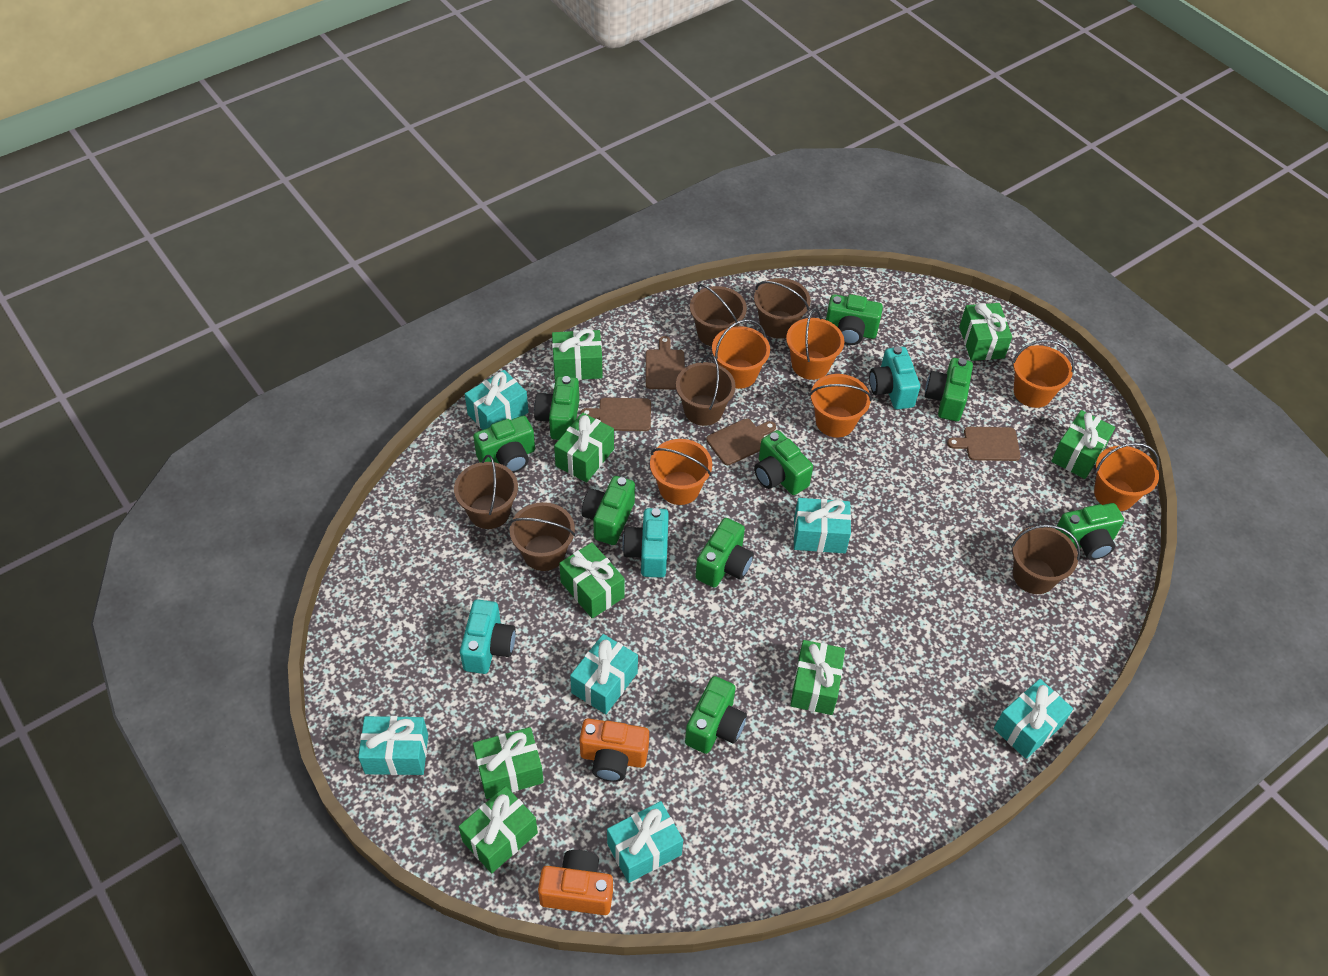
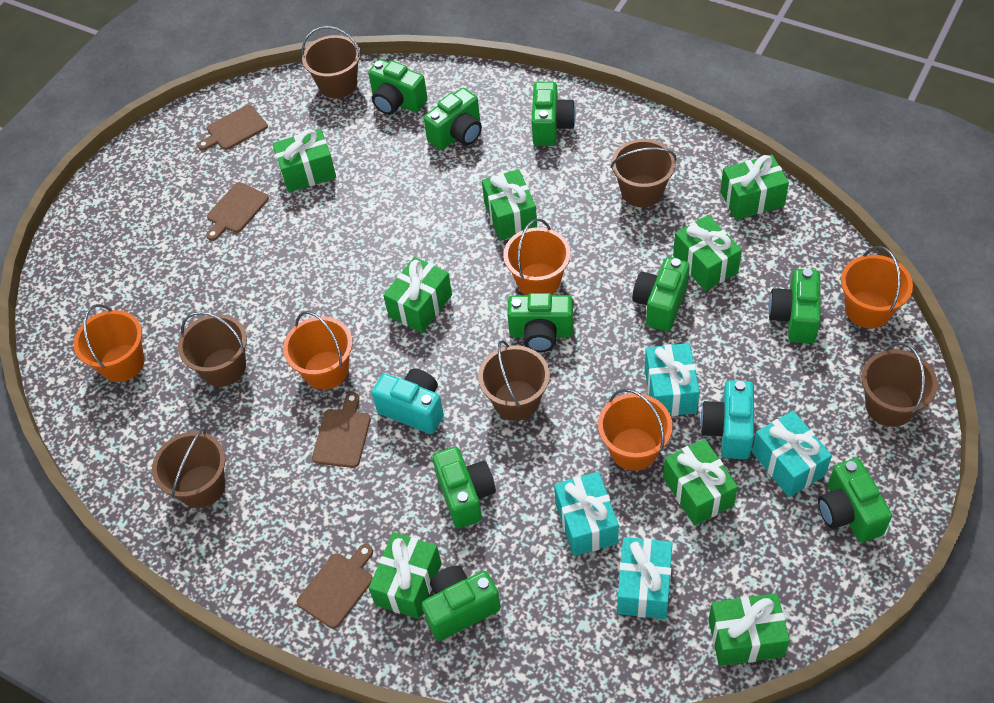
orange bucket: 6 -> 5
orange camera: 2 -> 0
turquoise camera: 3 -> 2
turquoise gift: 6 -> 4

